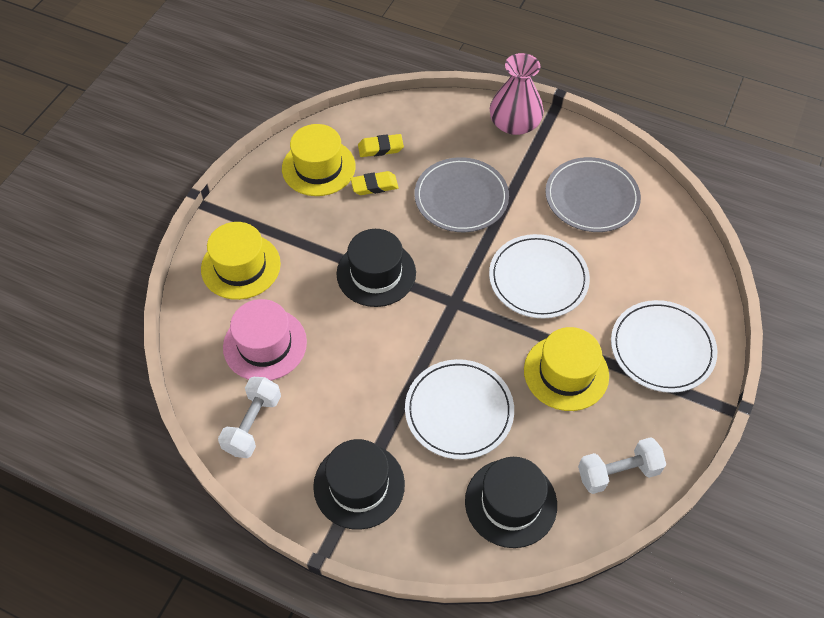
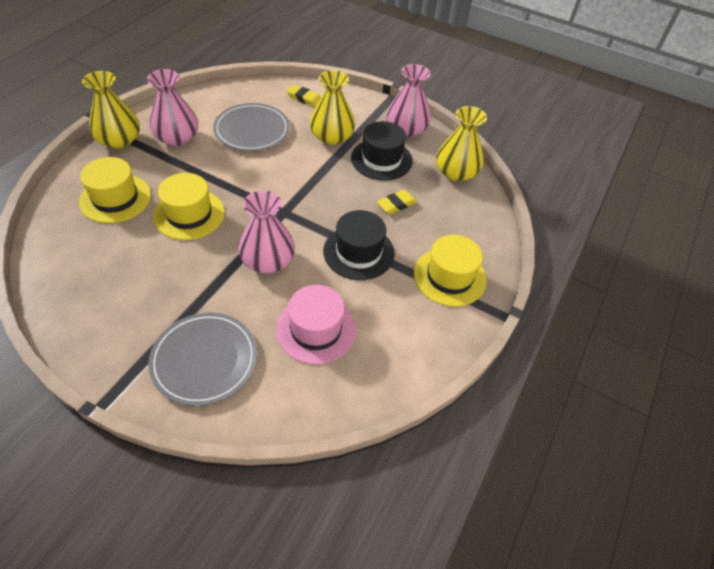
black hat: 3 -> 2
pink vase: 1 -> 3
white dumbbell: 2 -> 0
white plate: 3 -> 0
yellow vase: 0 -> 3

